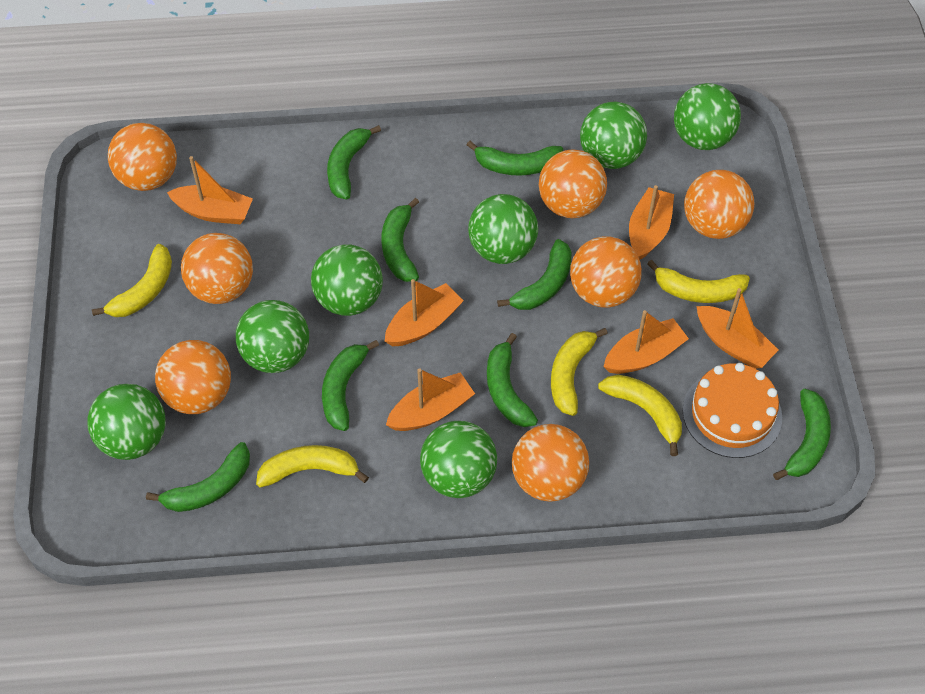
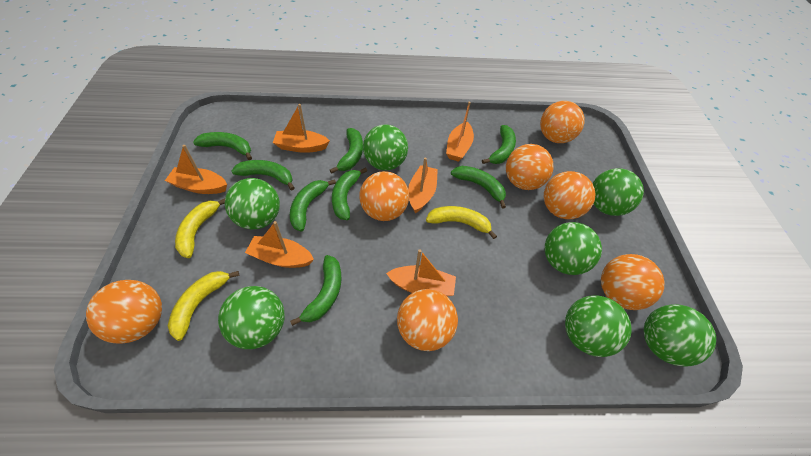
orange cake: 1 -> 0
yellow banana: 5 -> 3

